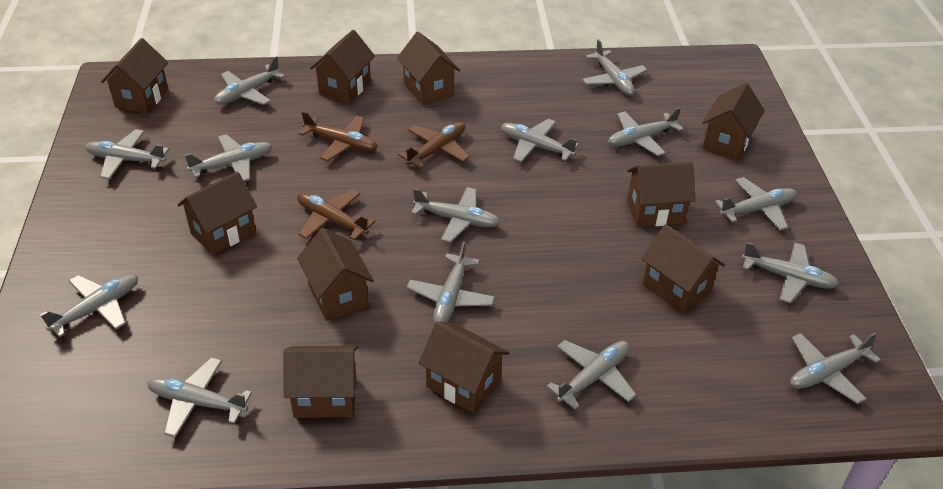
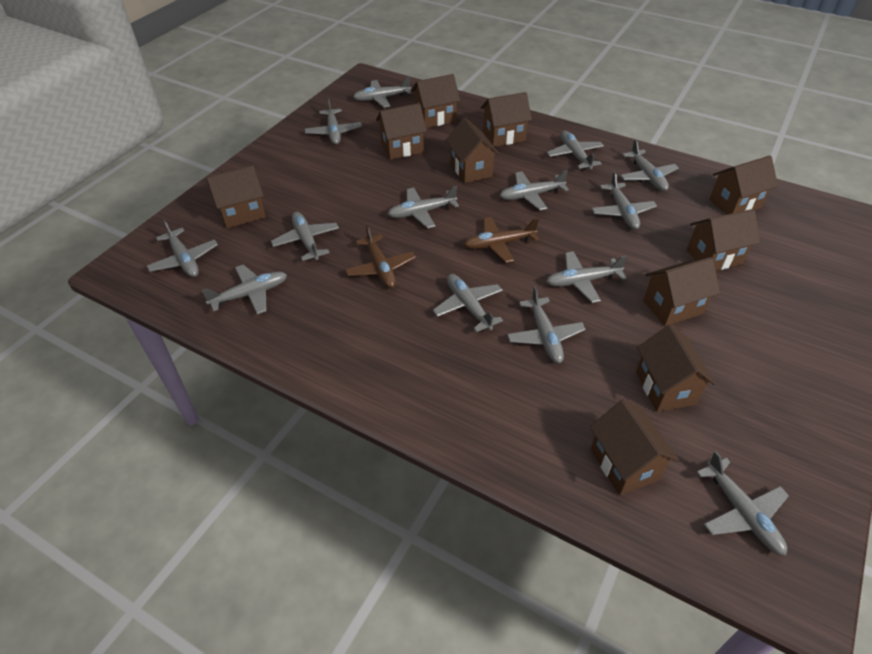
brown plane: 3 -> 2

